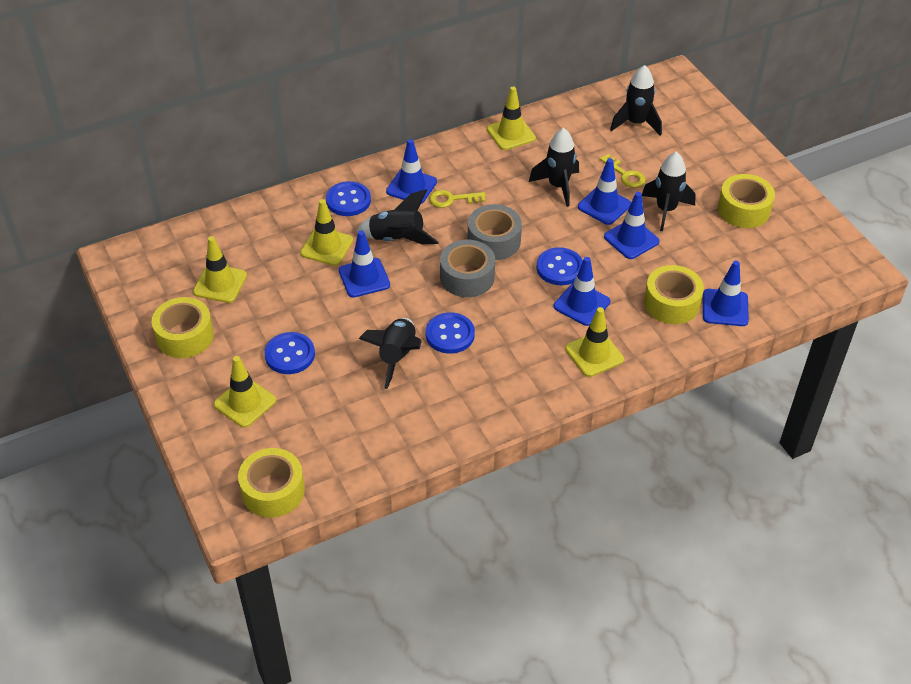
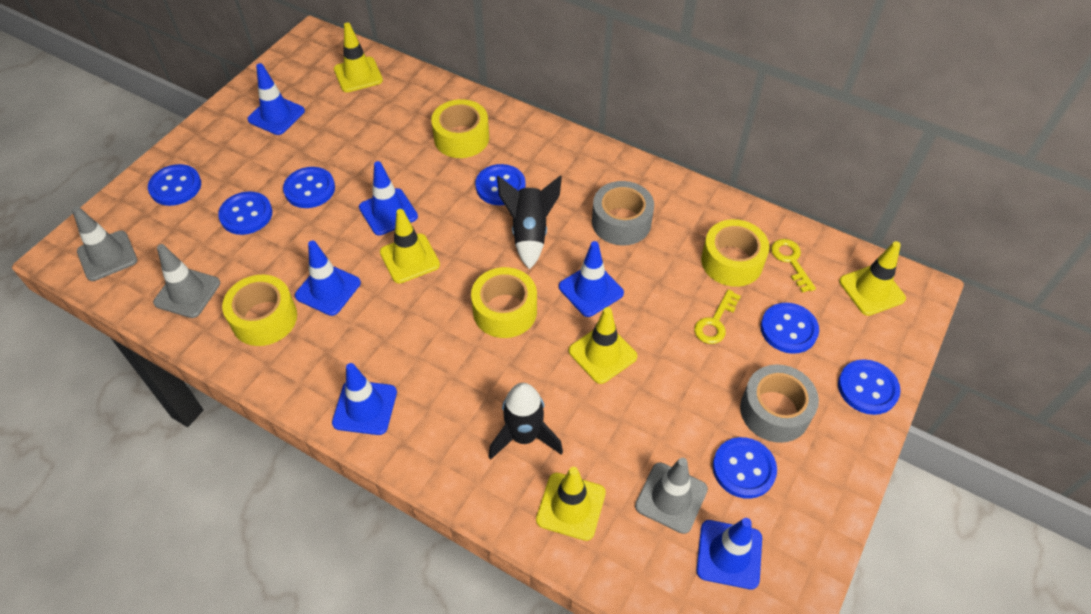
black rocket: 5 -> 2
blue button: 4 -> 7
grey traffic cone: 0 -> 3

